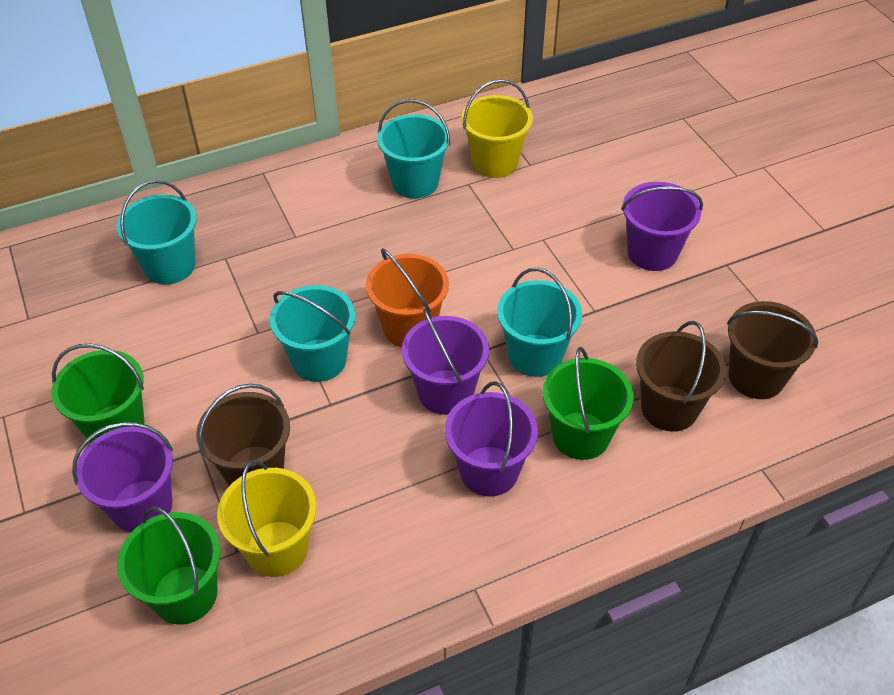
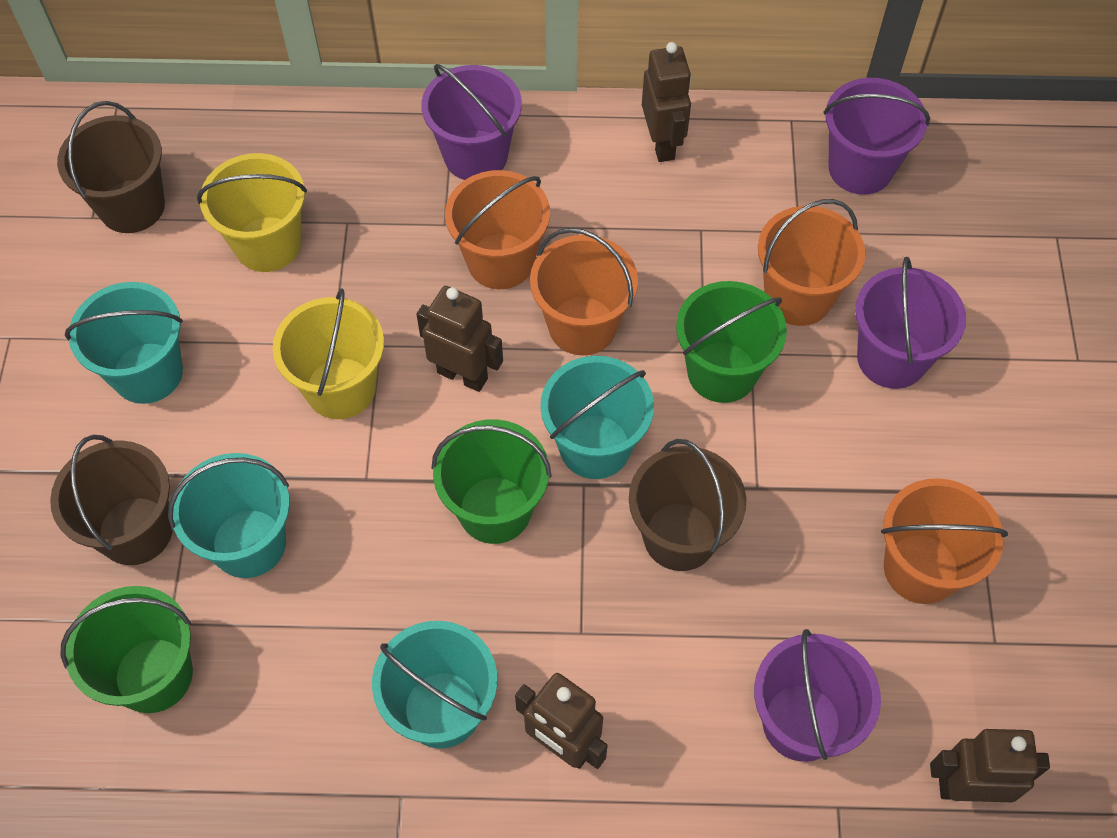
brown robot: 0 -> 4
orange bucket: 1 -> 4

